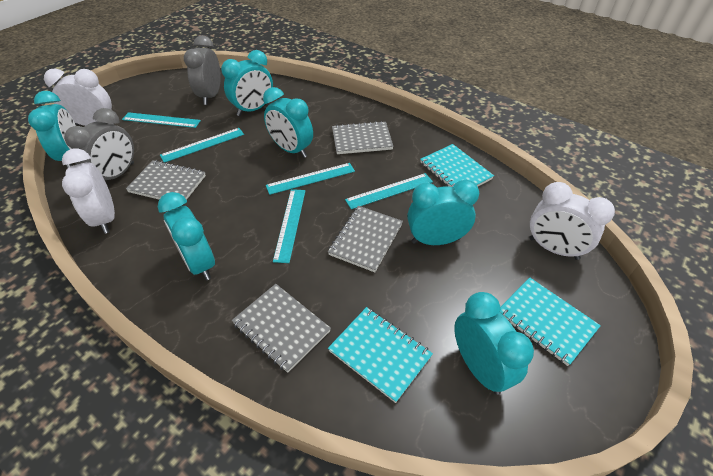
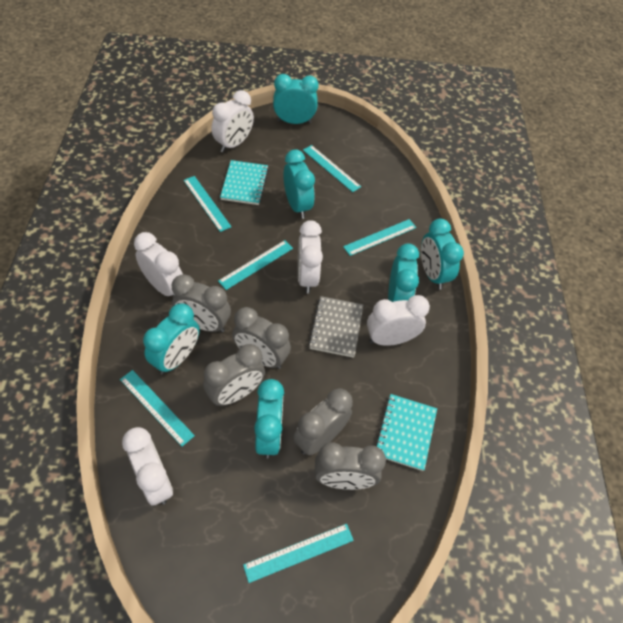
grey clock: 2 -> 5
grey notebook: 4 -> 1
turquoise notebook: 3 -> 2
turquoise ruler: 5 -> 6
white clock: 3 -> 5

